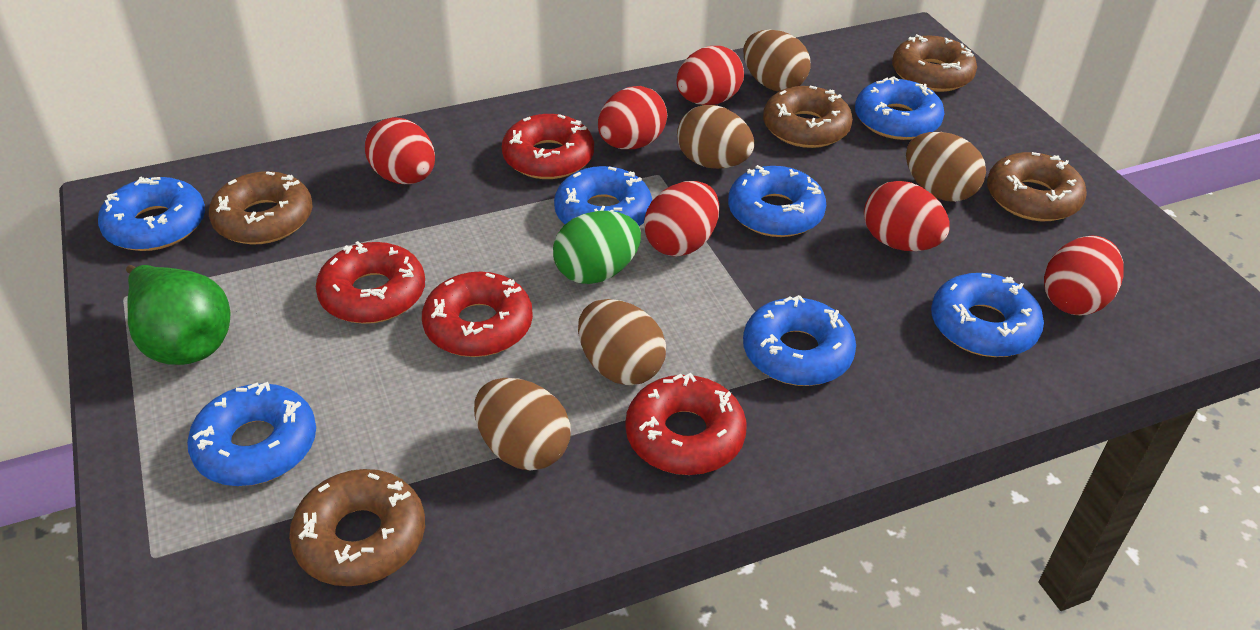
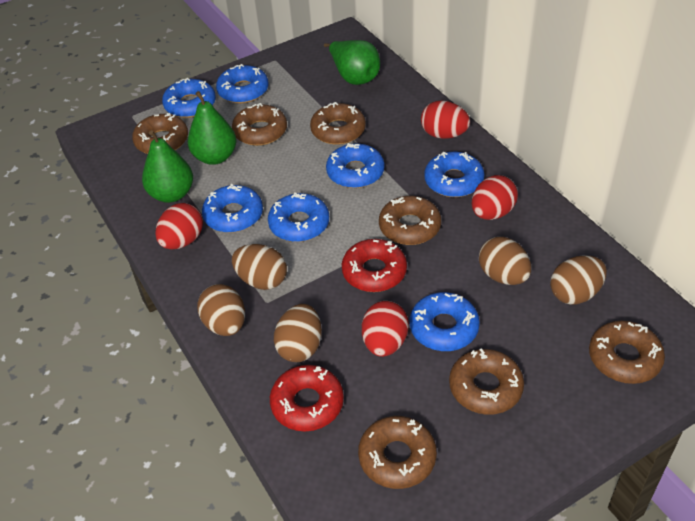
brown donut: 5 -> 7
green egg: 1 -> 0
green pear: 1 -> 3
red donut: 4 -> 2
red egg: 6 -> 4

